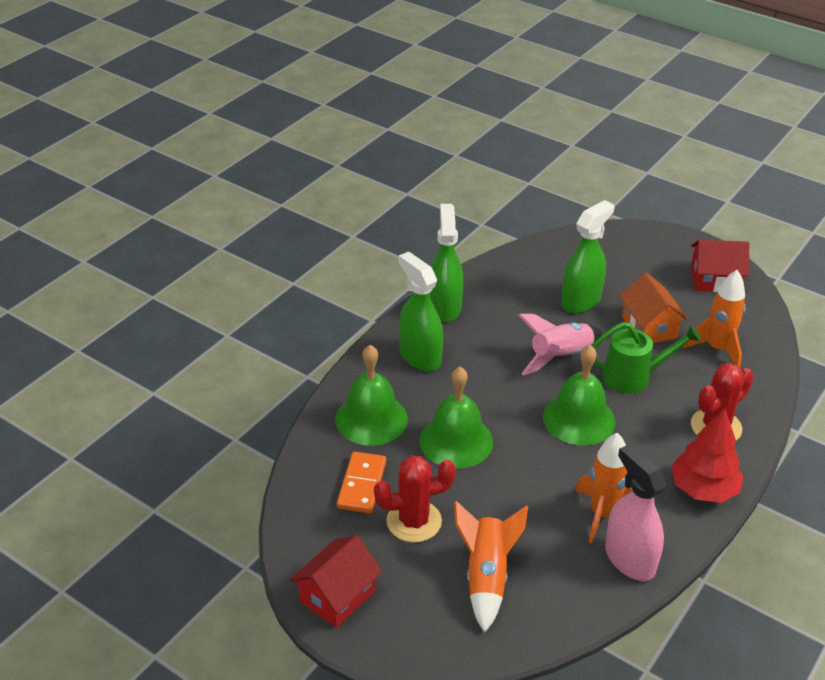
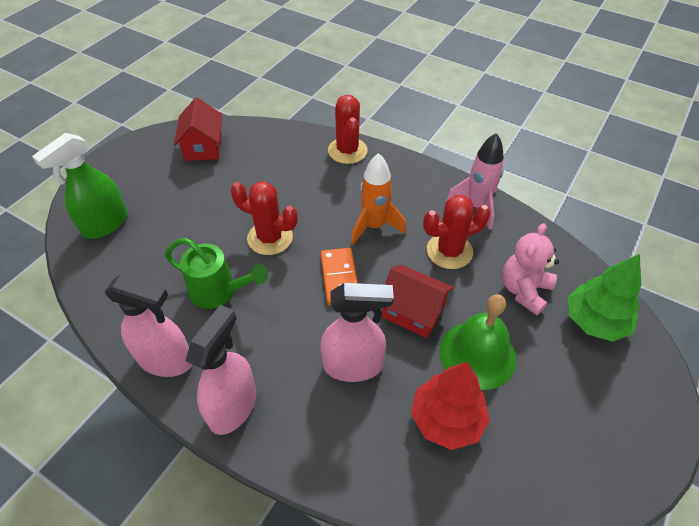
green bell: 3 -> 1
green spray bottle: 3 -> 1
green tree: 0 -> 1
orange house: 1 -> 0
orange rocket: 3 -> 1
pink spray bottle: 1 -> 3
pink teddy bear: 0 -> 1
red cactus: 2 -> 3

